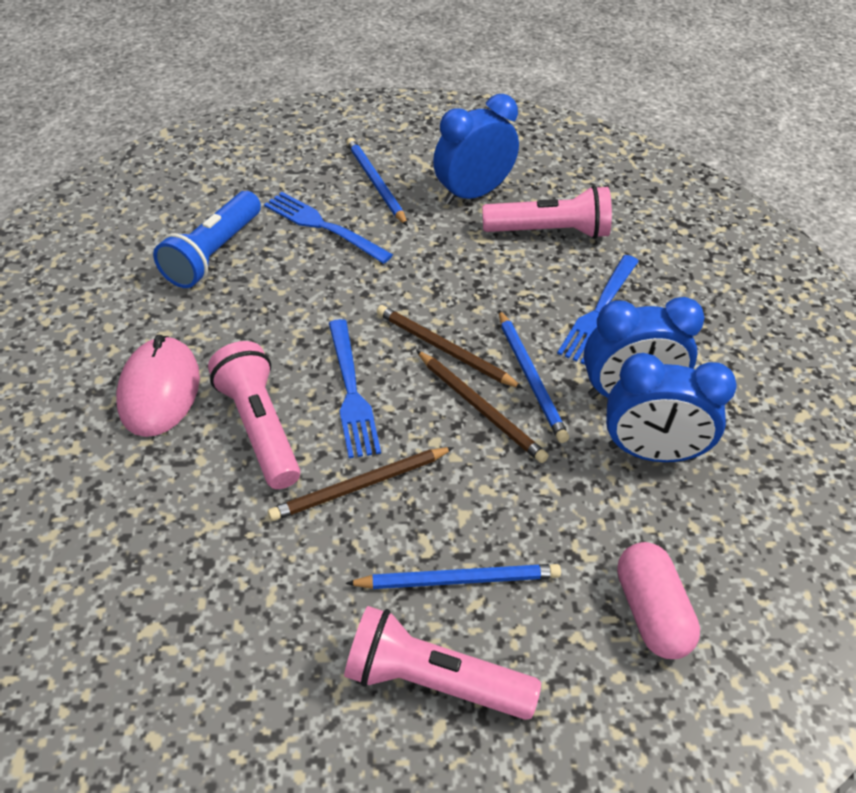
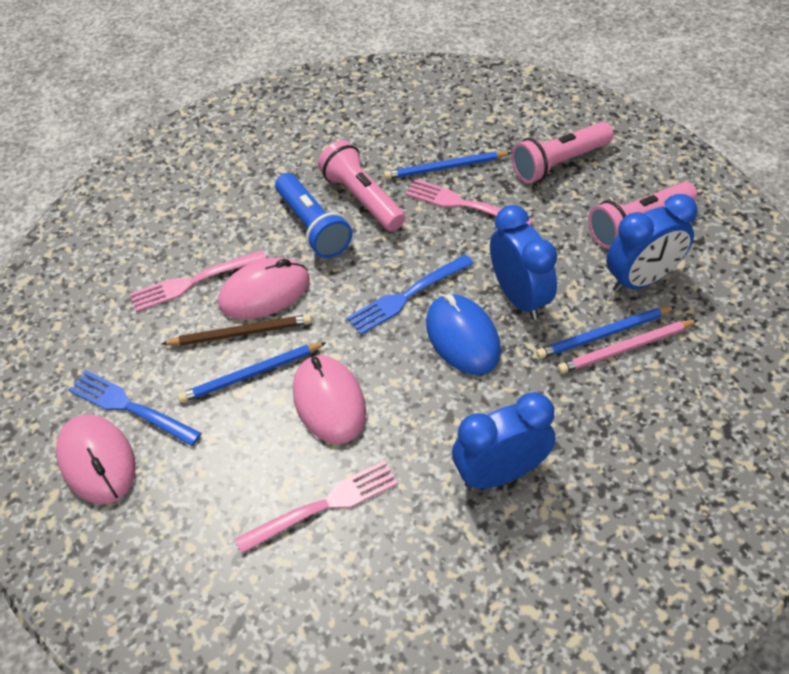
blue fork: 3 -> 2
blue mouse: 0 -> 1
brown pencil: 3 -> 1
pink capsule: 1 -> 0
pink fork: 0 -> 3
pink mouse: 1 -> 3
pink pencil: 0 -> 1

